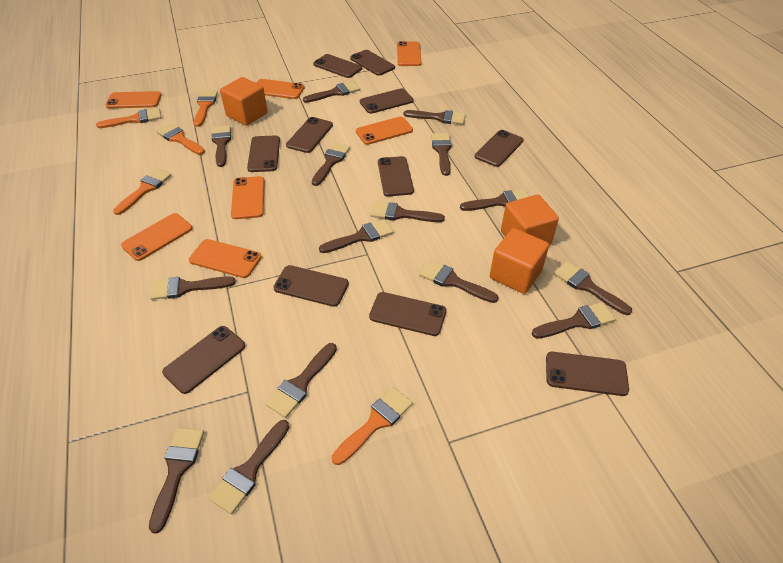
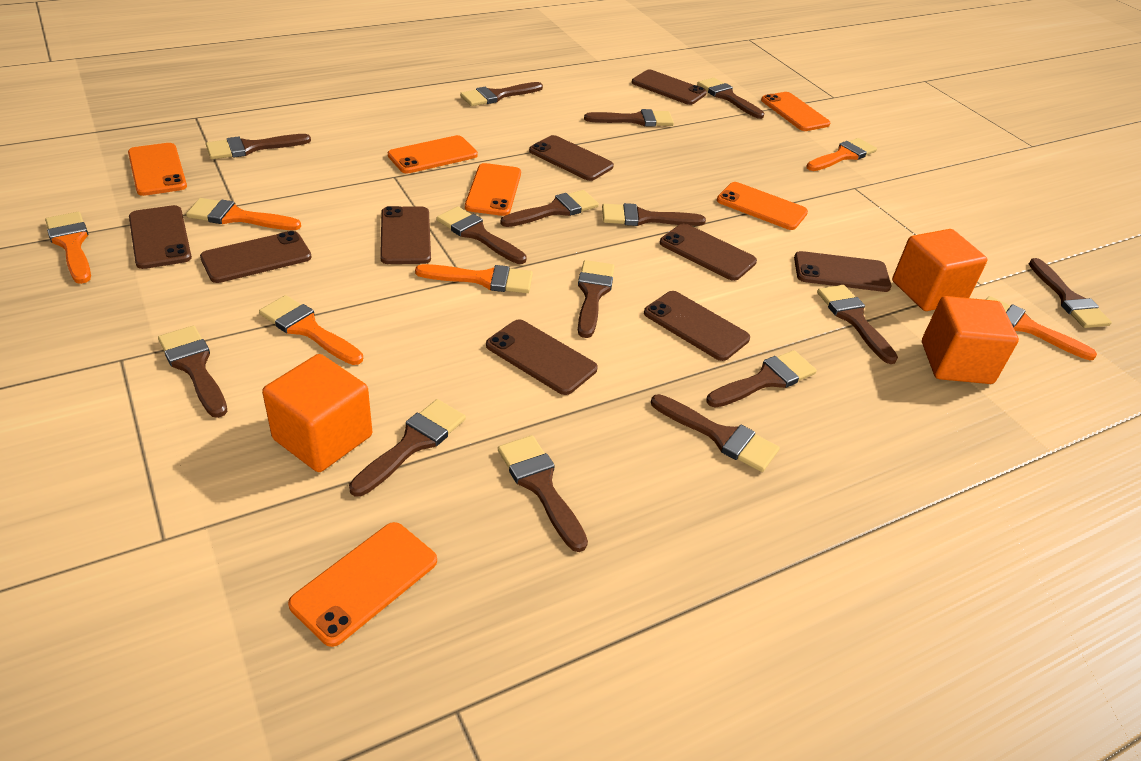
brown phone: 11 -> 9
orange brush: 5 -> 6
orange phone: 7 -> 6

